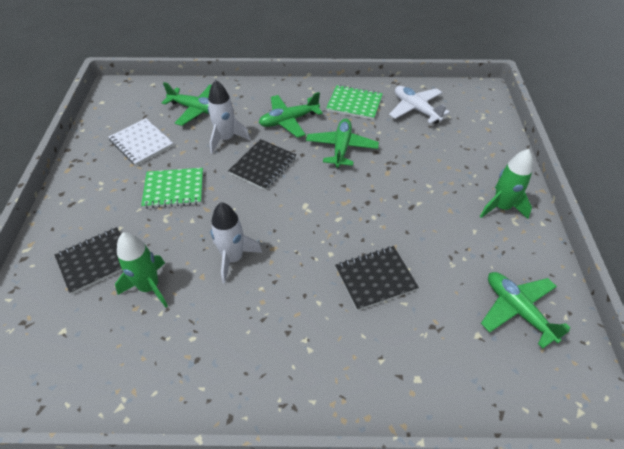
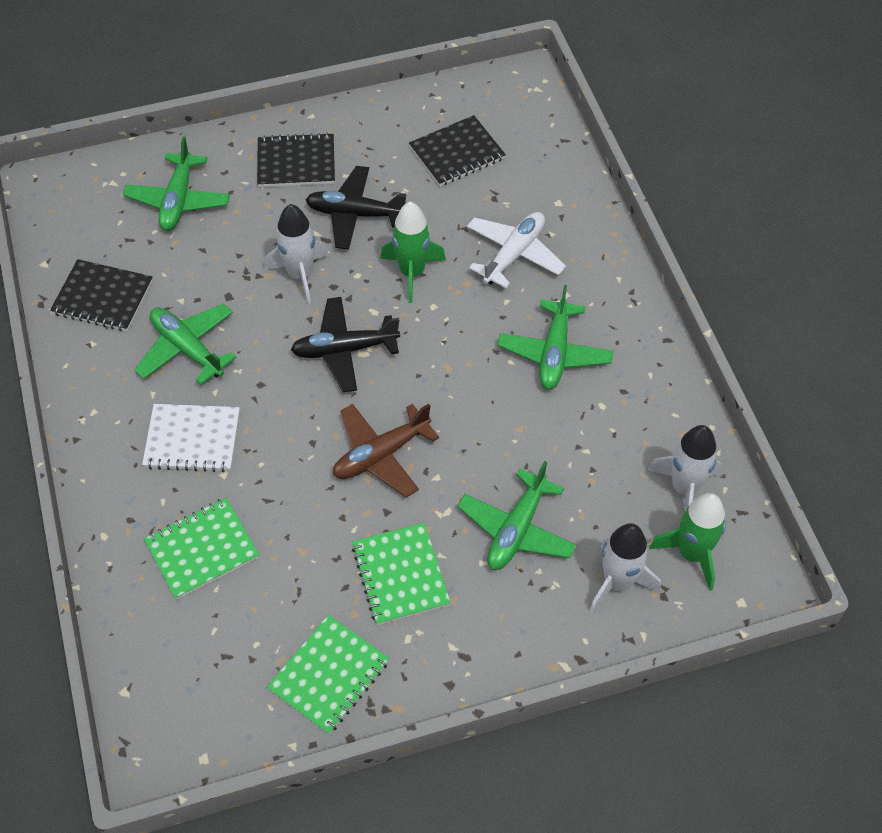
black plane: 0 -> 2
brown plane: 0 -> 1
green notebook: 2 -> 3
white rocket: 2 -> 3

